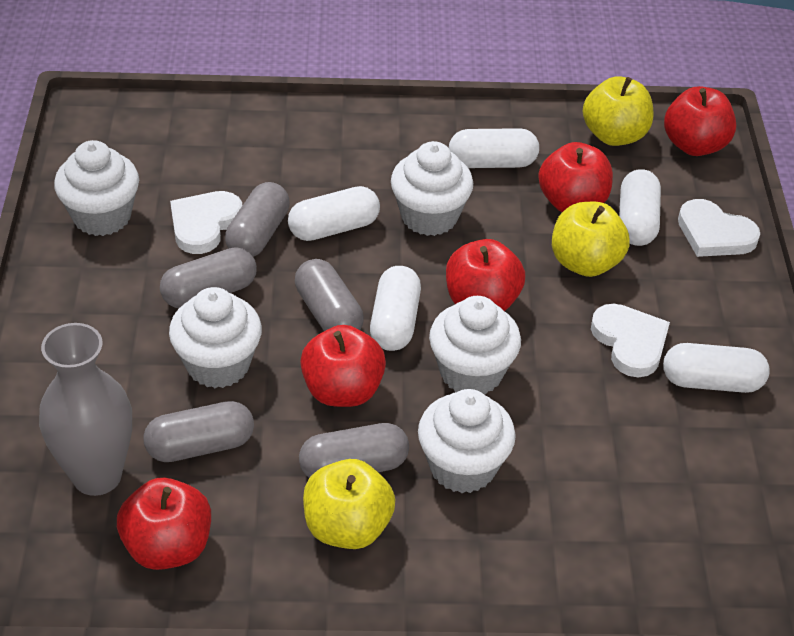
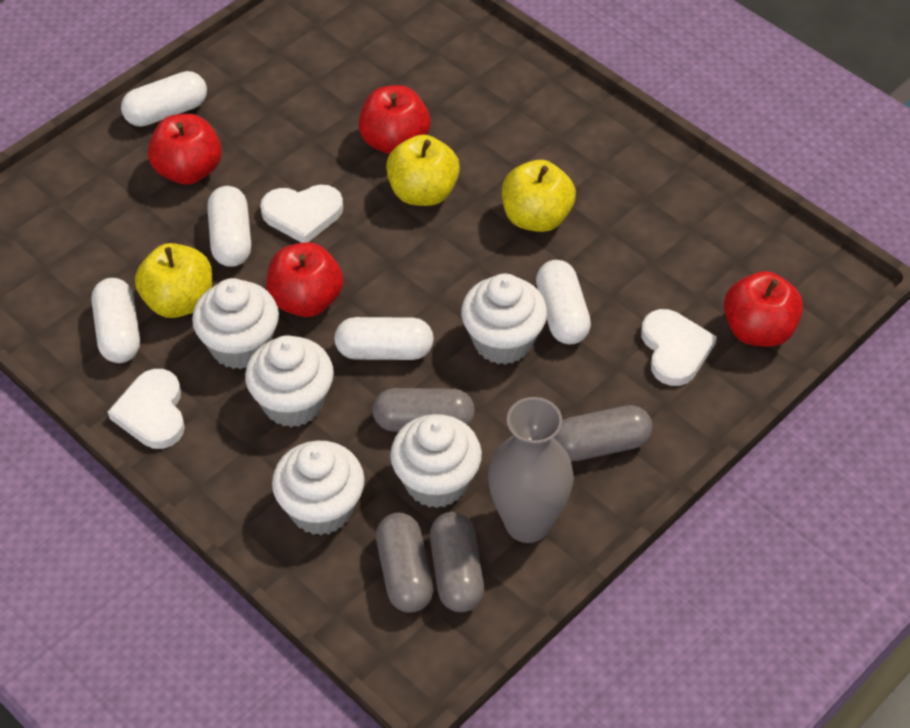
grey capsule: 5 -> 4
red apple: 5 -> 4

